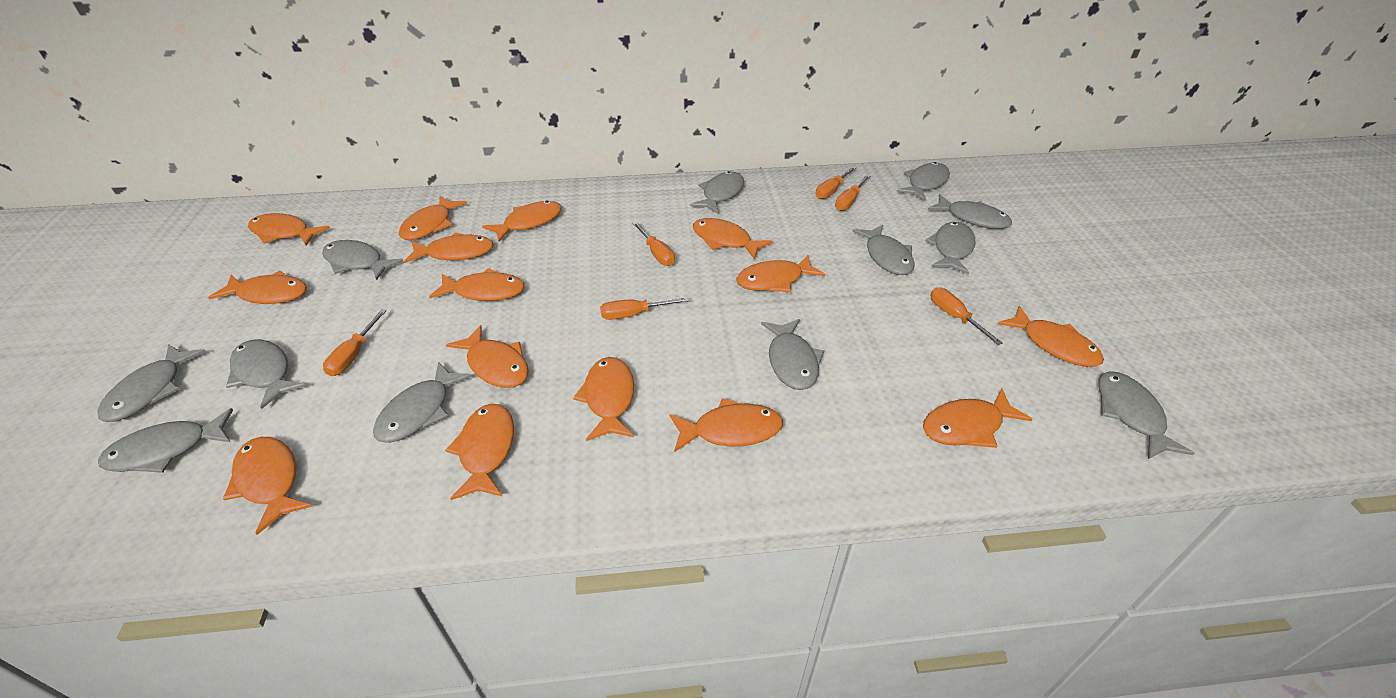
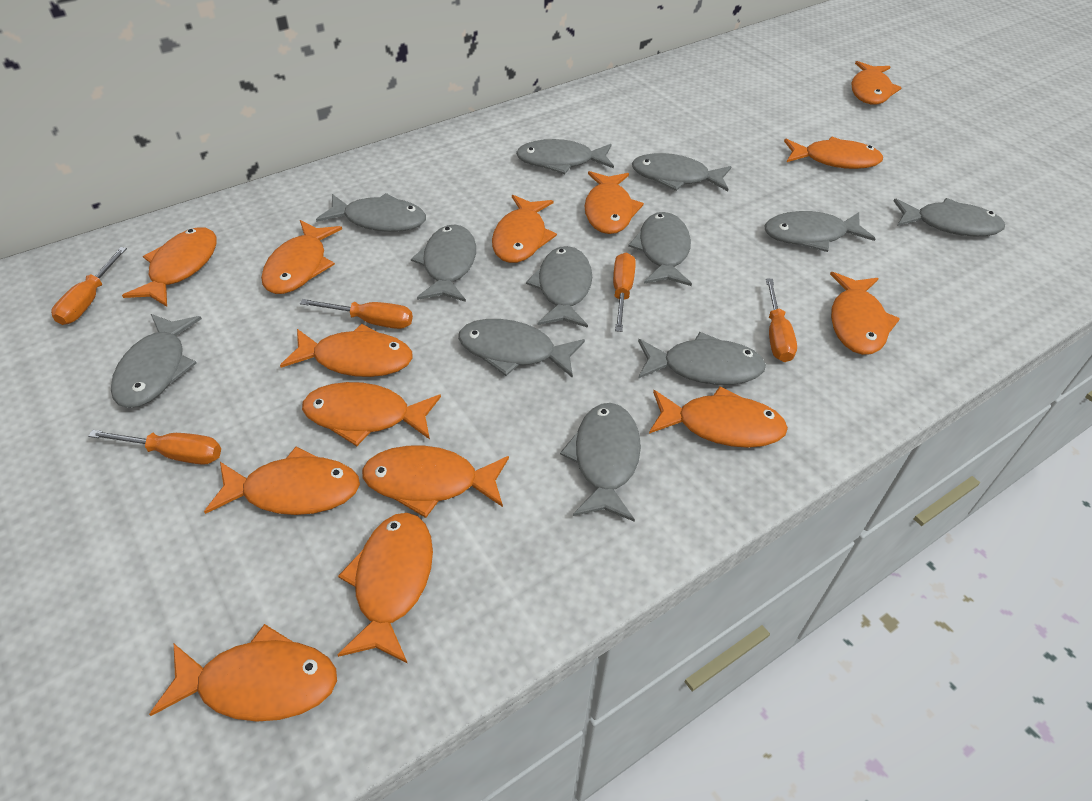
orange fish: 15 -> 14
orange screwdriver: 6 -> 5

